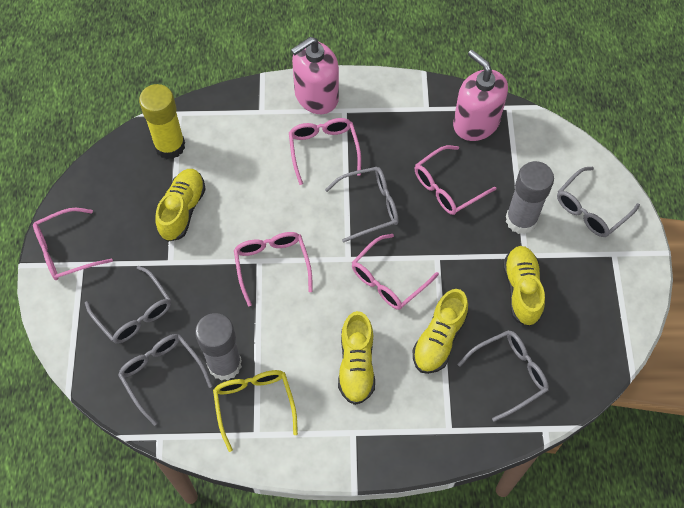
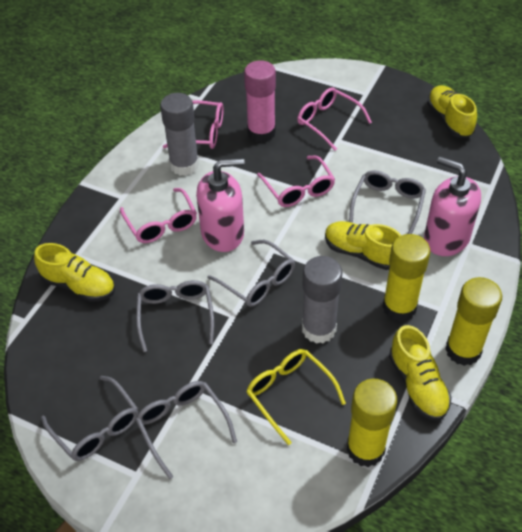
pink glasses: 5 -> 4
pink glue stick: 0 -> 1
yellow glue stick: 1 -> 3

